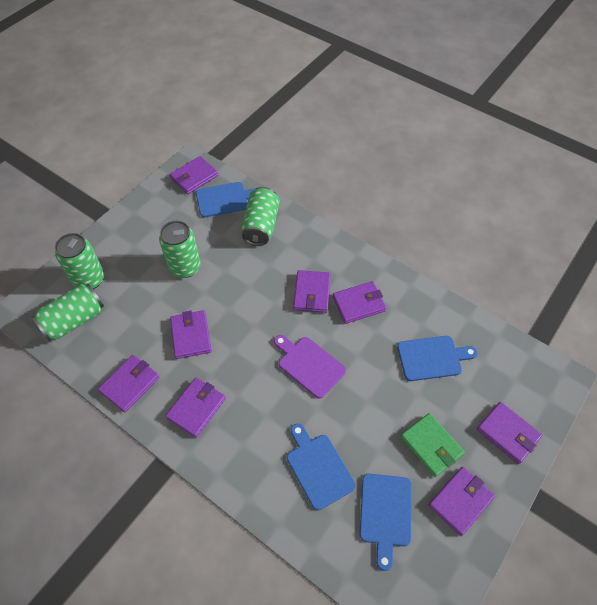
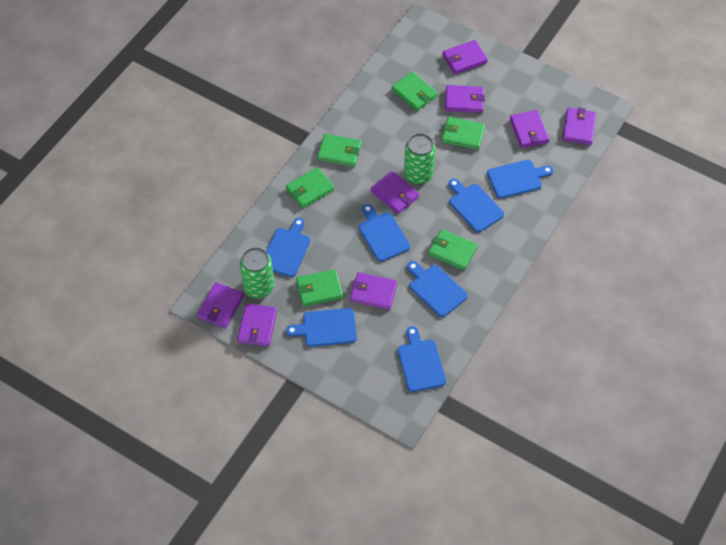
blue cutting board: 4 -> 7
green can: 4 -> 2
green wallet: 1 -> 6
purple cutting board: 1 -> 0

